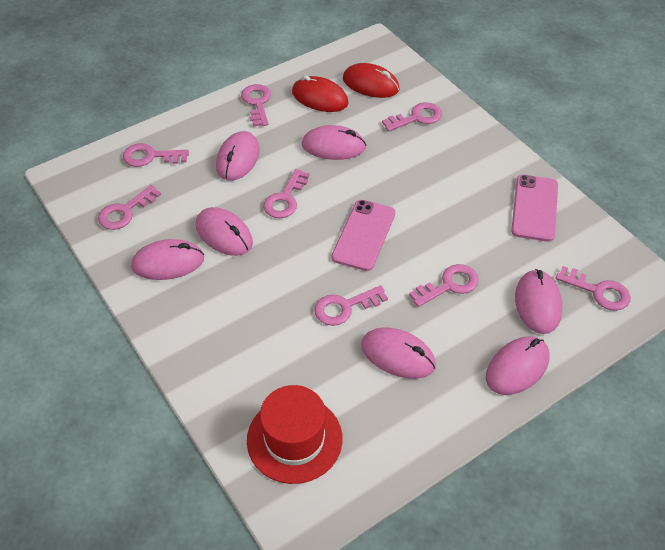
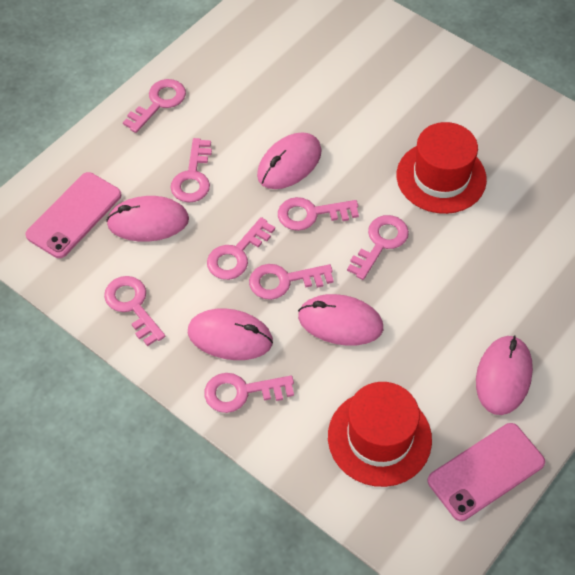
pink mouse: 7 -> 5
red hat: 1 -> 2
red mouse: 2 -> 0

